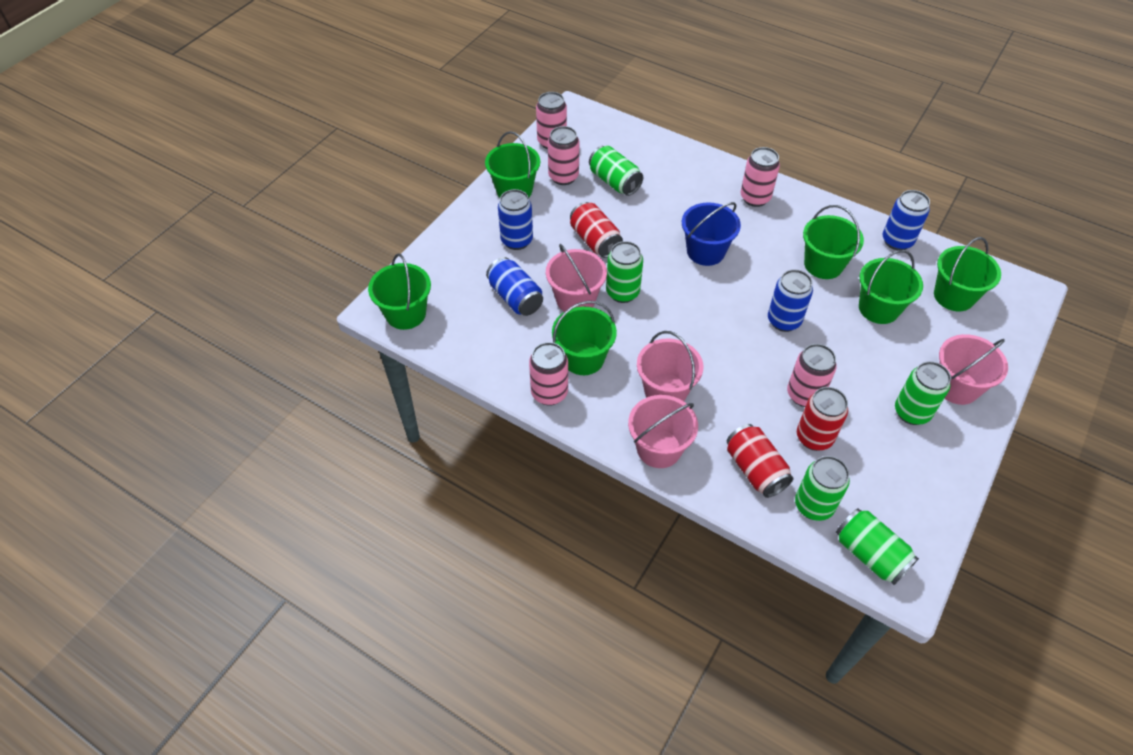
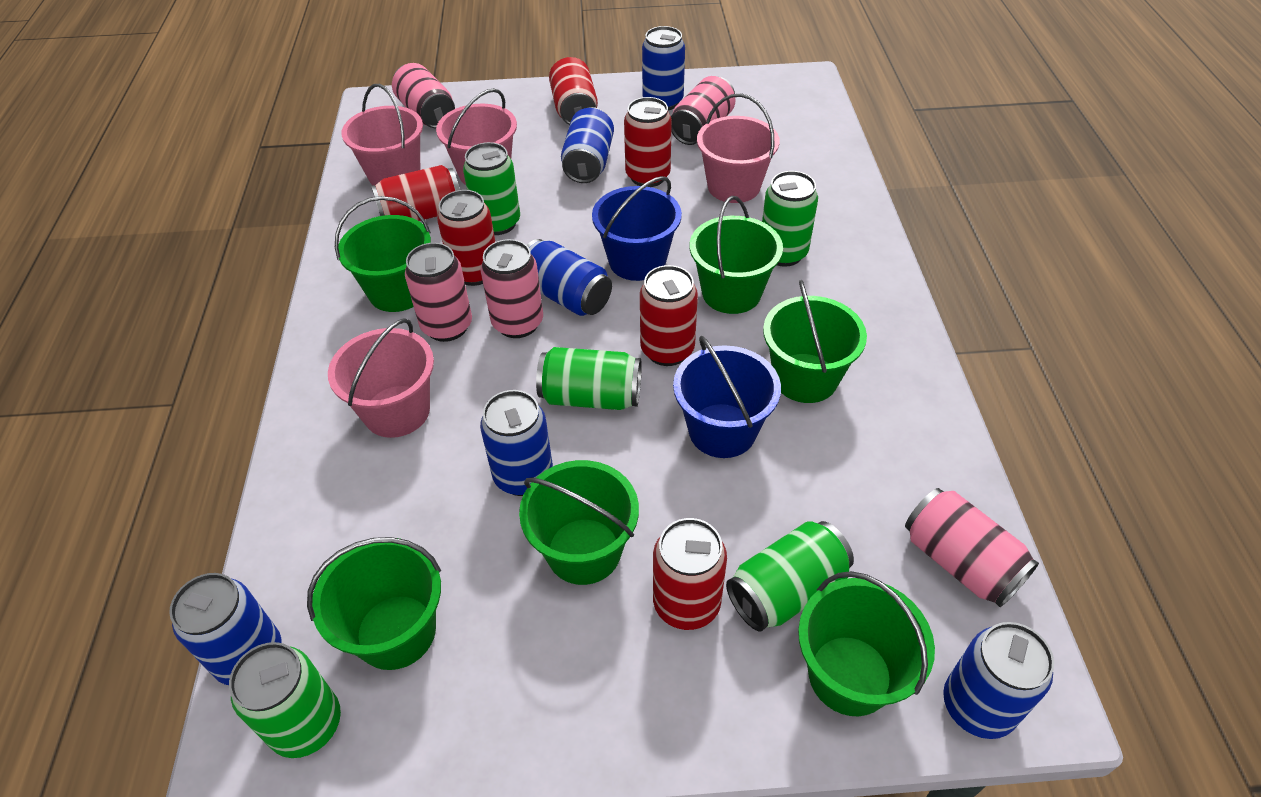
blue bucket: 1 -> 2
blue can: 4 -> 6
red can: 3 -> 6

